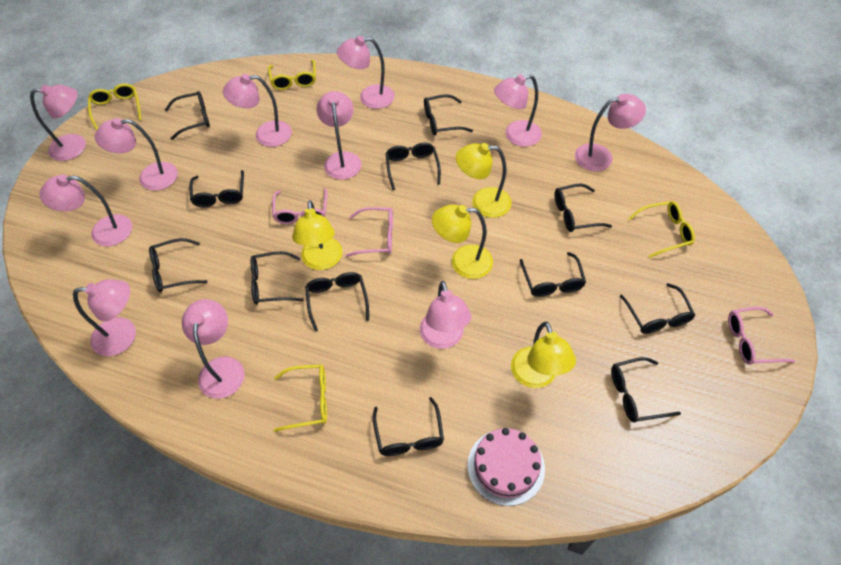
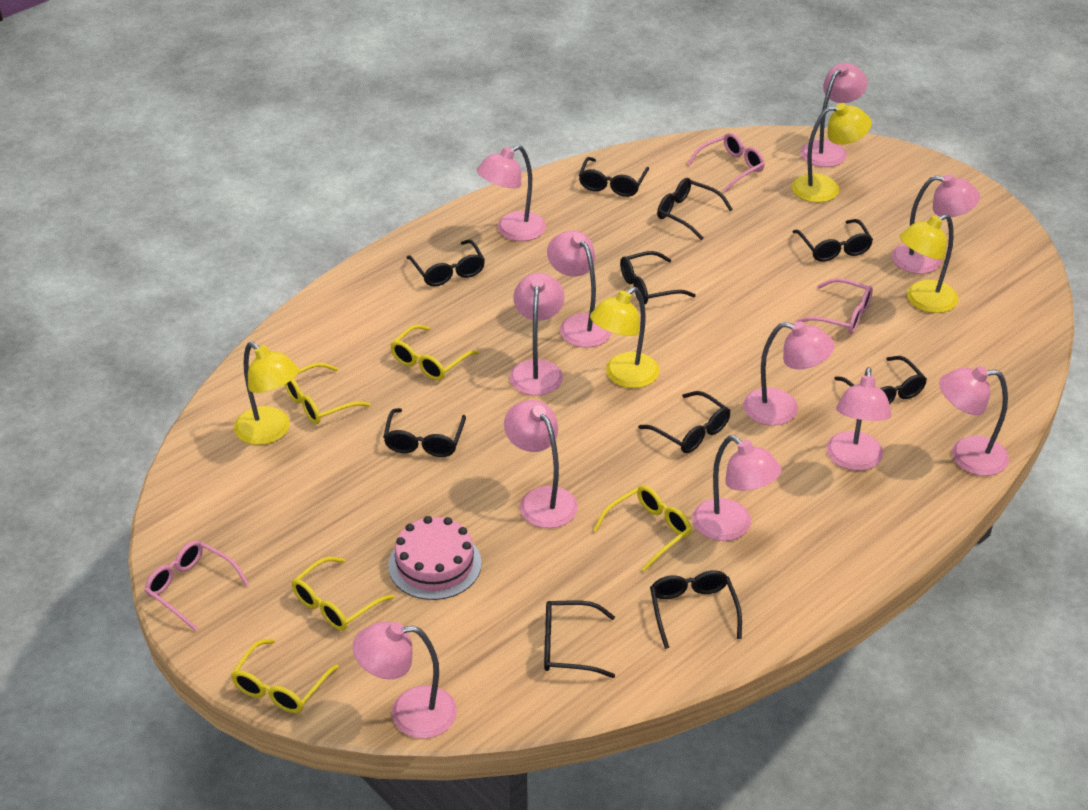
black glasses: 12 -> 10
yellow glasses: 4 -> 5

